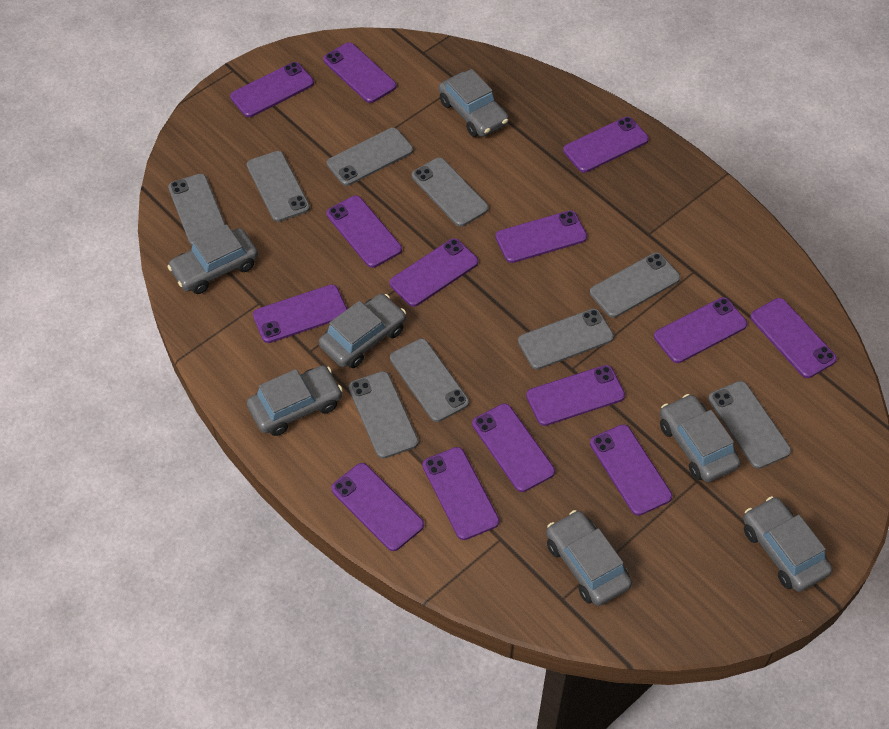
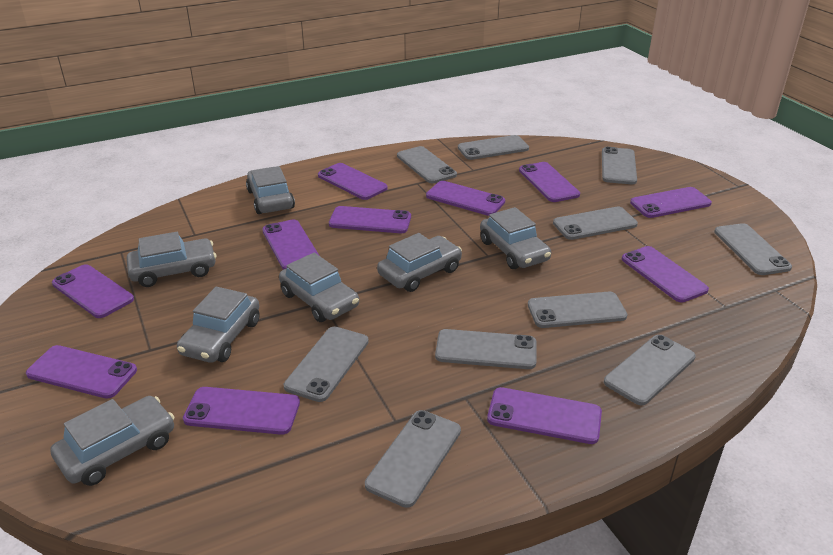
grey phone: 9 -> 10
purple phone: 14 -> 11

